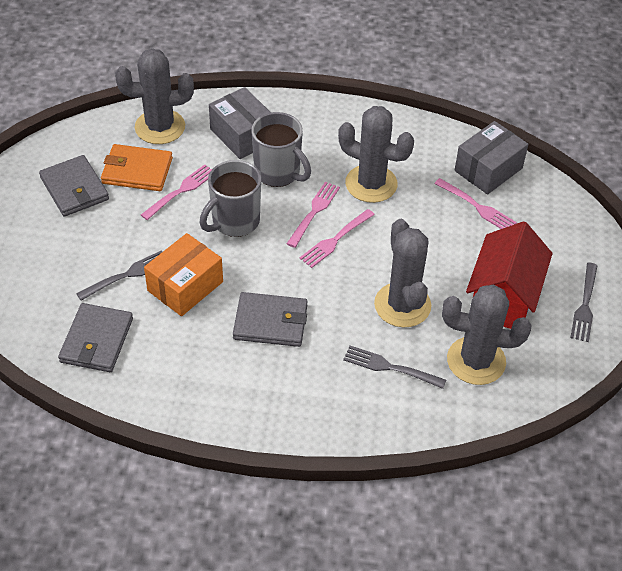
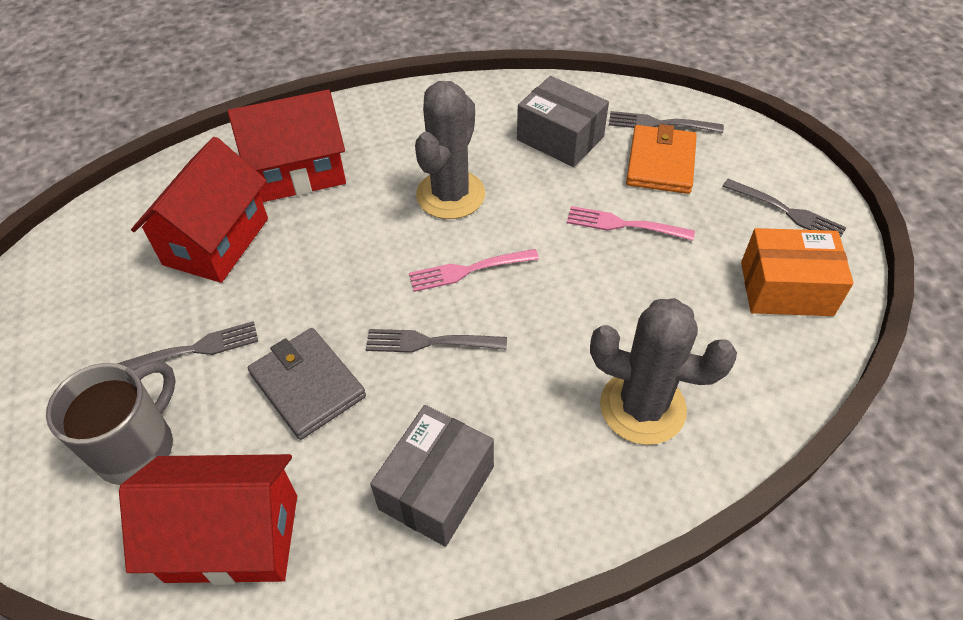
grey cactus: 4 -> 2
grey fork: 3 -> 4
grey mug: 2 -> 1
grey wallet: 3 -> 1
pink fork: 4 -> 2
red house: 1 -> 3

